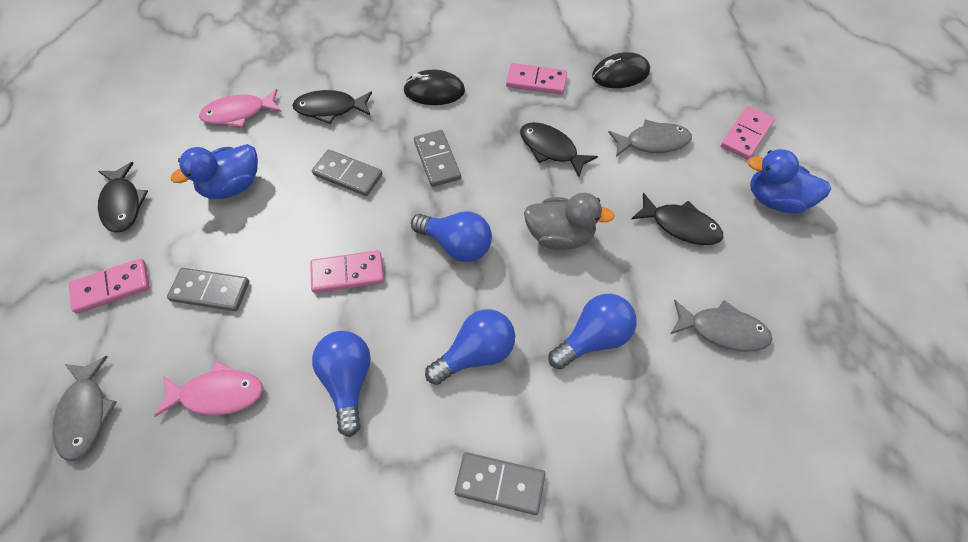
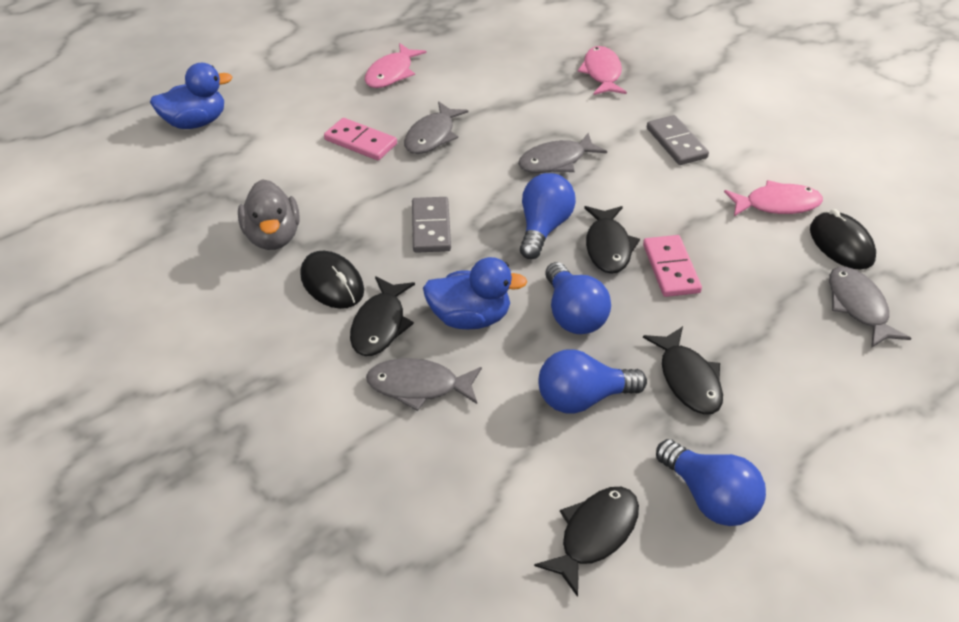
grey domino: 4 -> 2
grey fish: 3 -> 4
pink domino: 4 -> 2
pink fish: 2 -> 3

